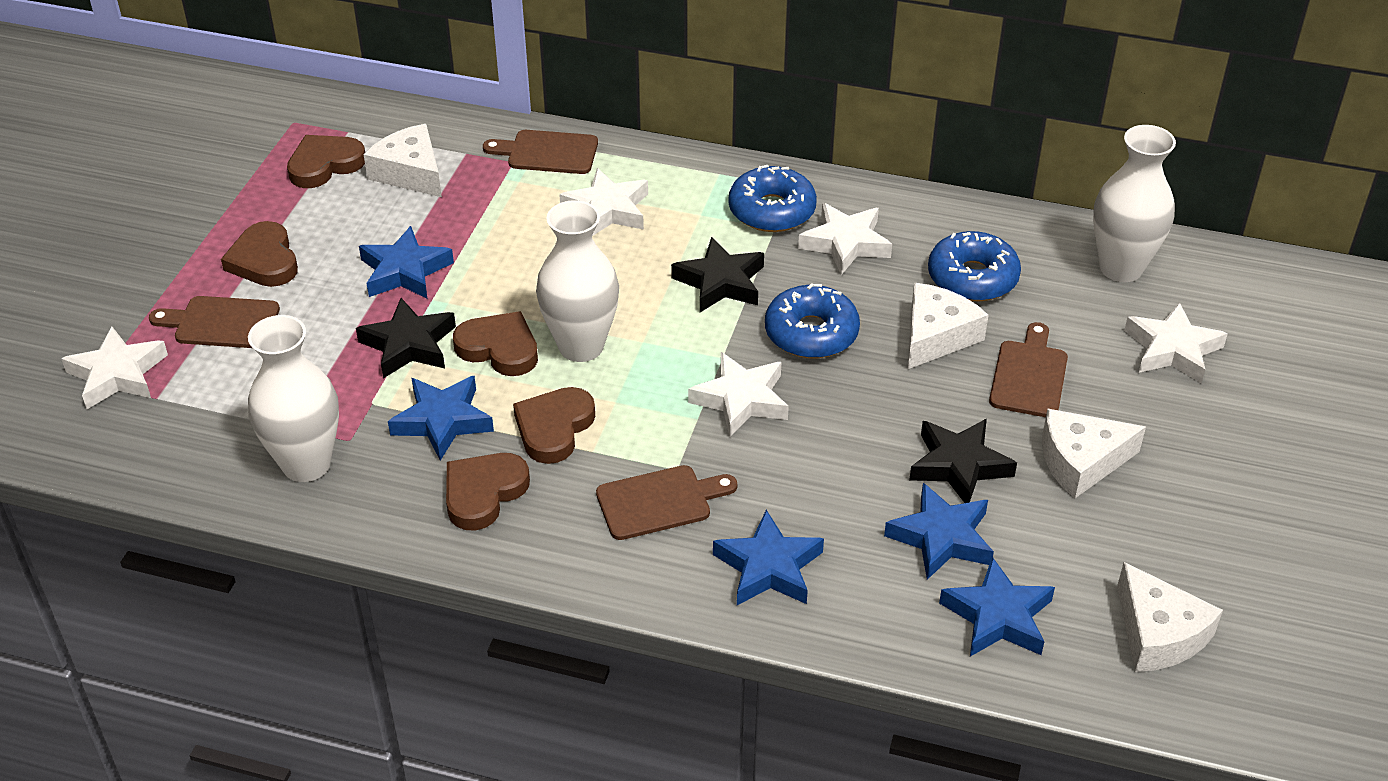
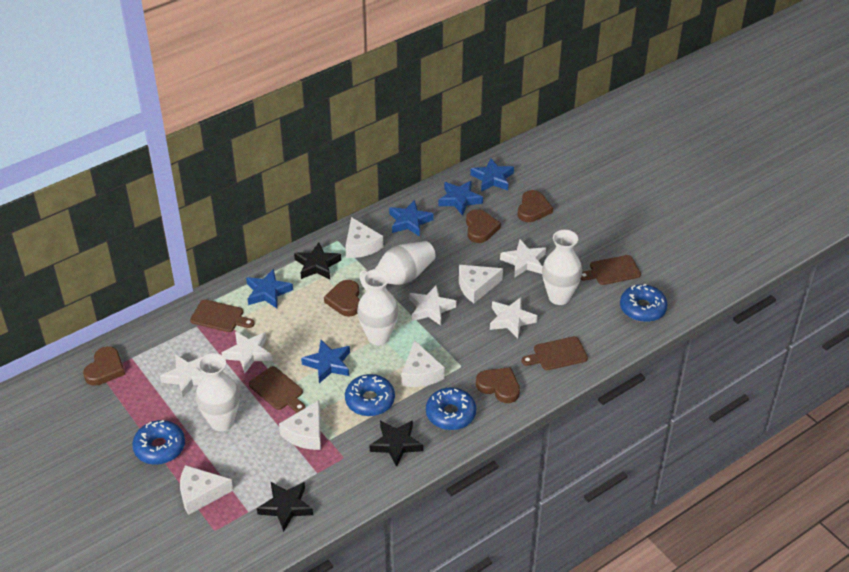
blue donut: 3 -> 4
white cheese: 4 -> 5
white vase: 3 -> 4

